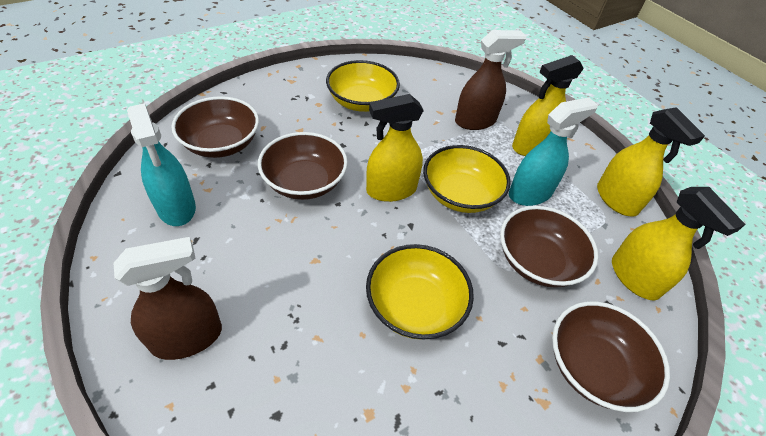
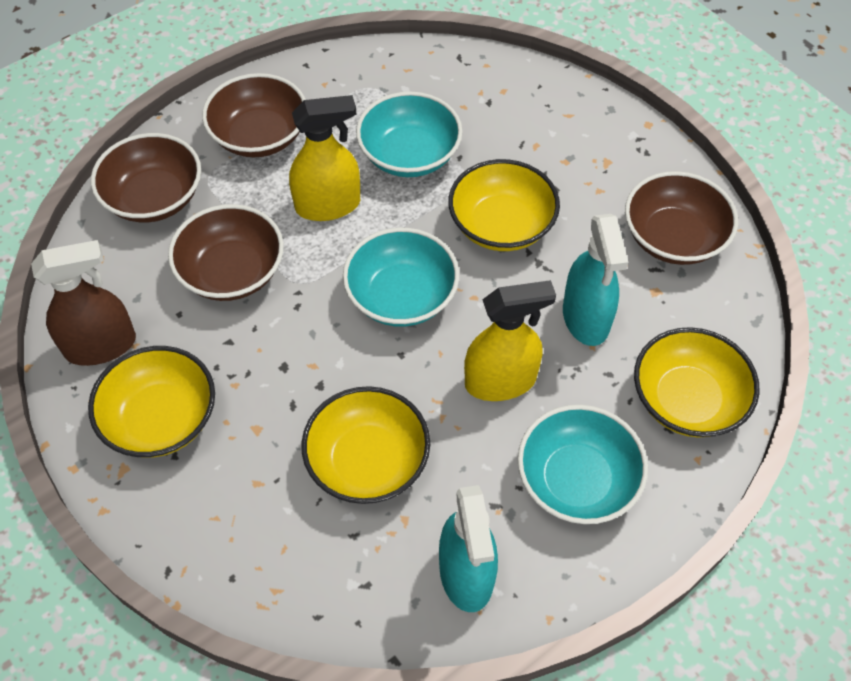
brown spray bottle: 2 -> 1
turquoise bowl: 0 -> 3
yellow bowl: 3 -> 4
yellow spray bottle: 4 -> 2

